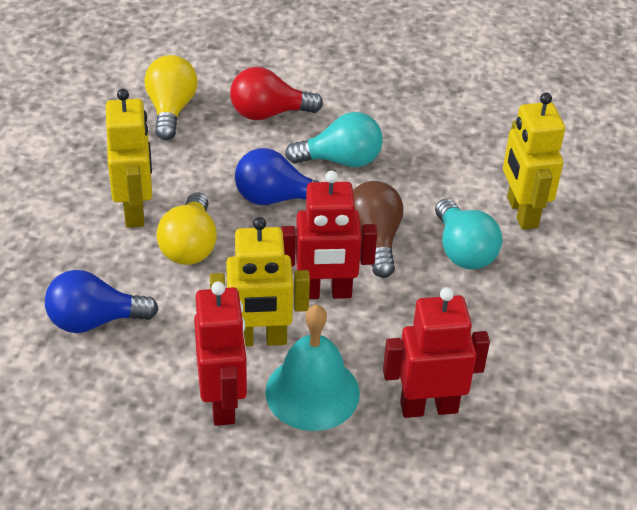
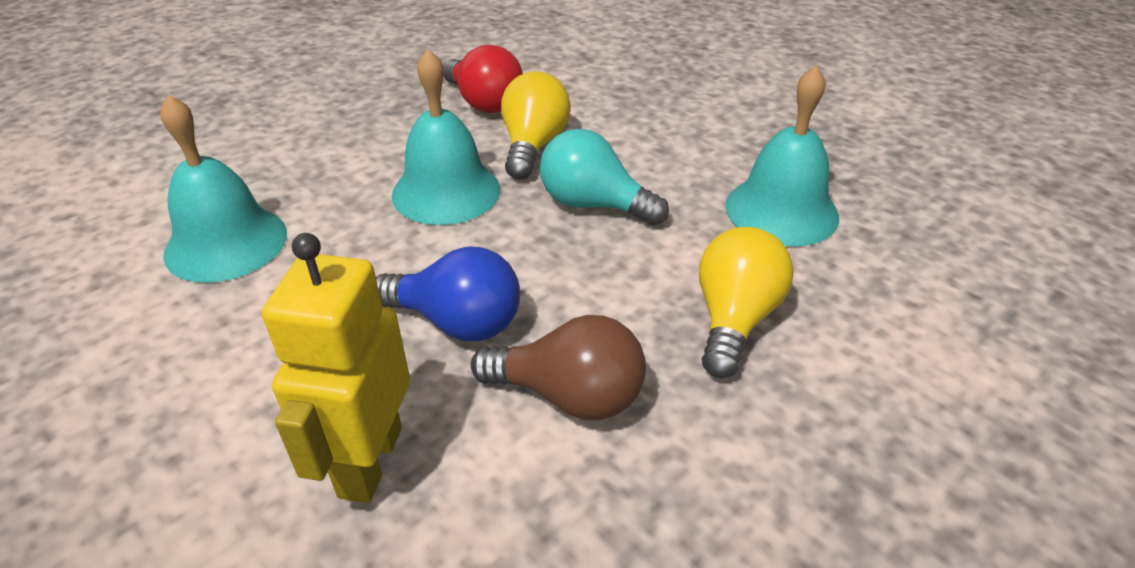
blue light bulb: 2 -> 1
red robot: 3 -> 0
turquoise bell: 1 -> 3
turquoise light bulb: 2 -> 1
yellow robot: 3 -> 1

